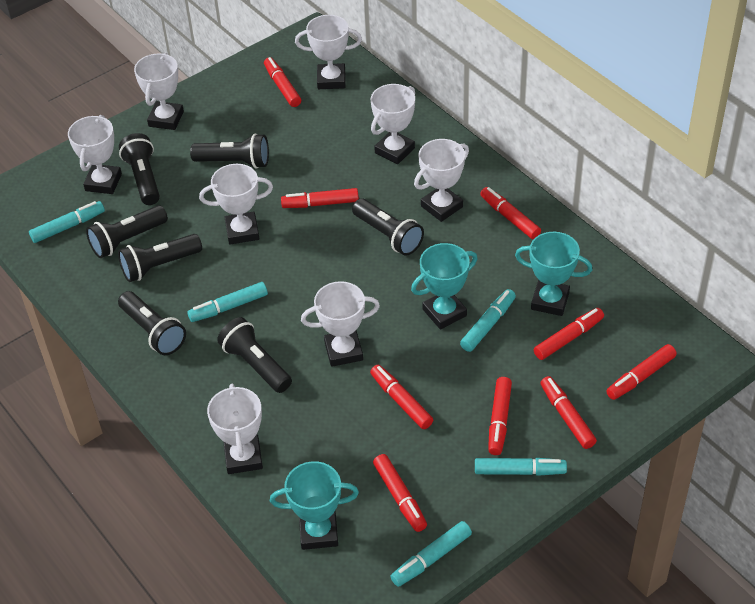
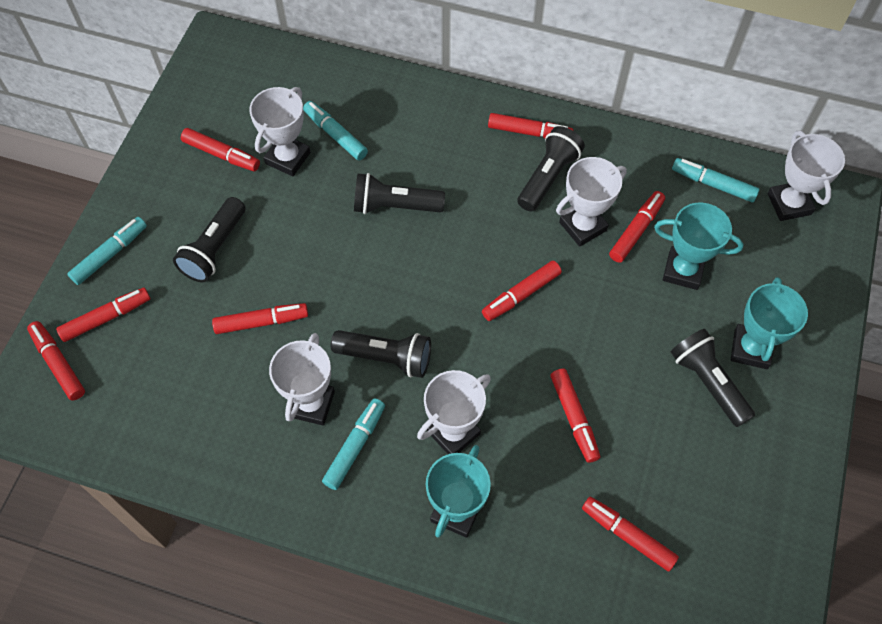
black flashlight: 7 -> 5
turquoise marker: 5 -> 4
white trophy: 8 -> 5

